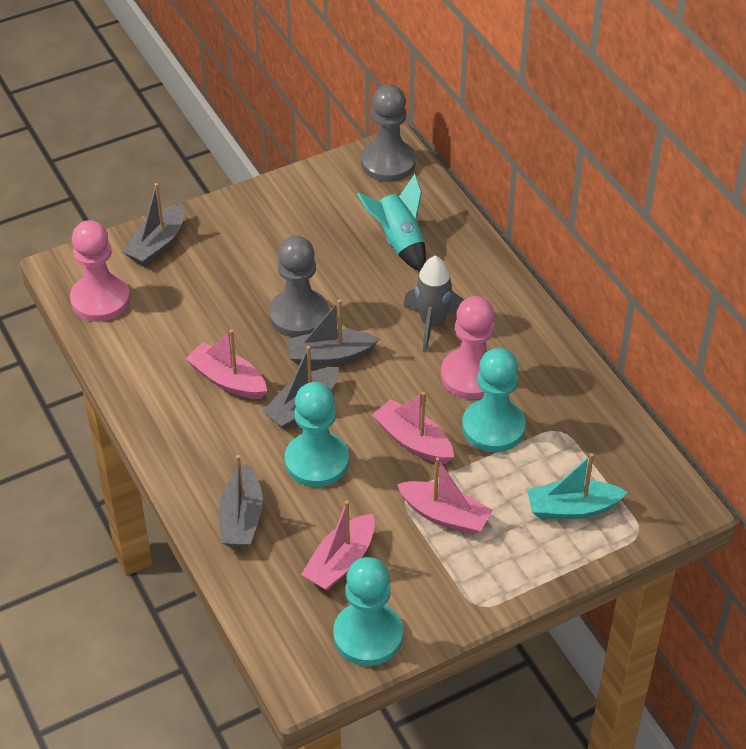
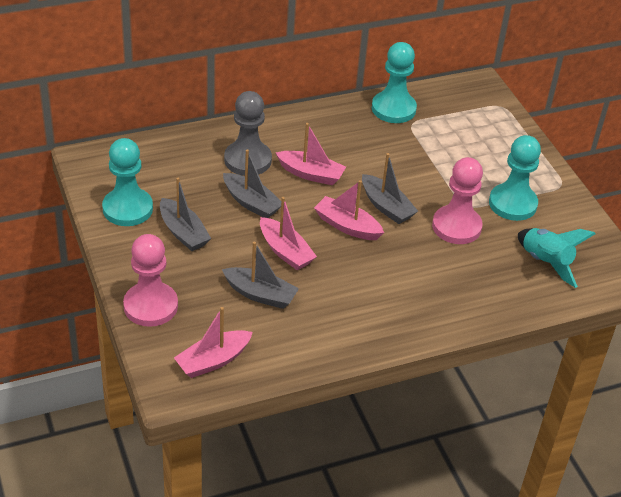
grey pawn: 2 -> 1
grey rocket: 1 -> 0
turquoise boat: 1 -> 0

